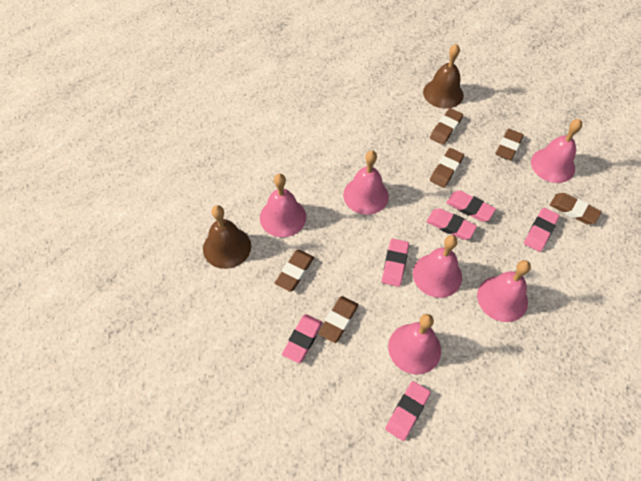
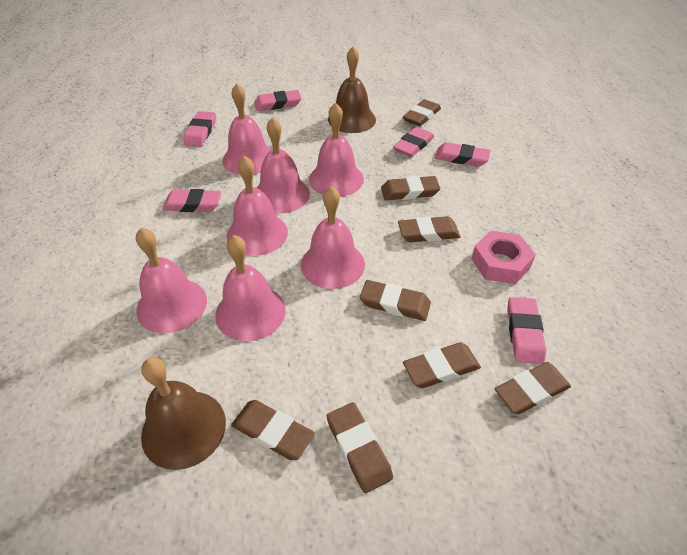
brown eraser: 6 -> 8
pink bell: 6 -> 7
pink nut: 0 -> 1

